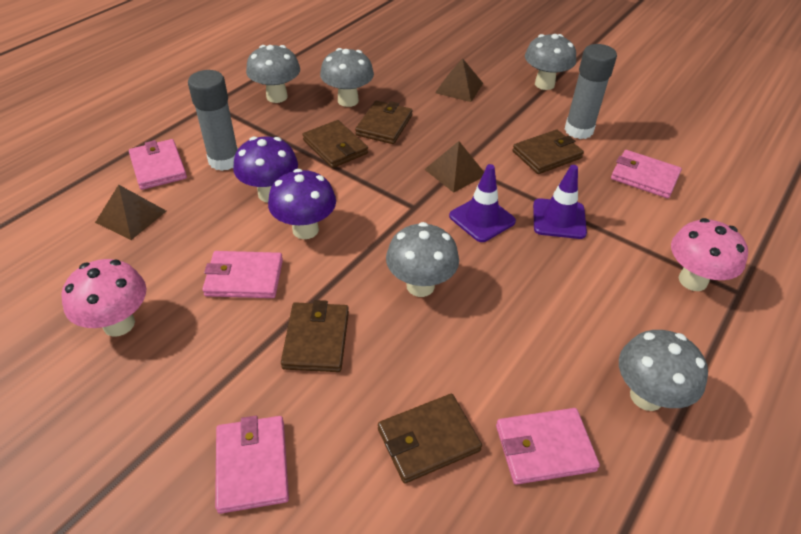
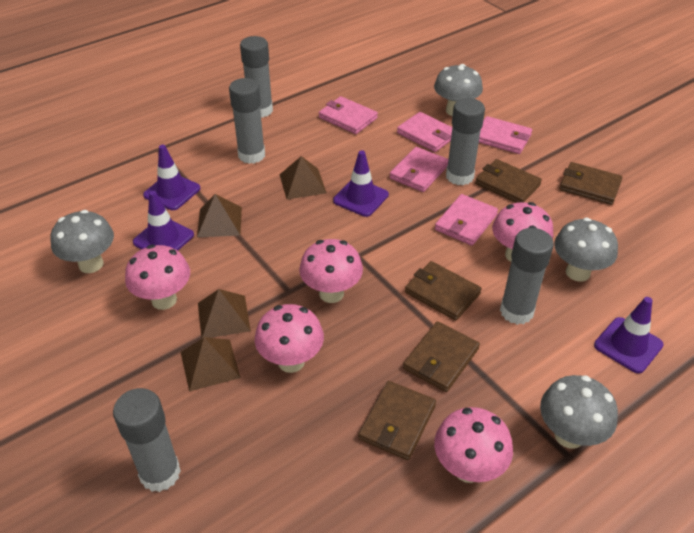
brown pyramid: 3 -> 4
grey glue stick: 2 -> 5
grey mushroom: 5 -> 4
pink mushroom: 2 -> 5
purple mushroom: 2 -> 0
purple traffic cone: 2 -> 4

